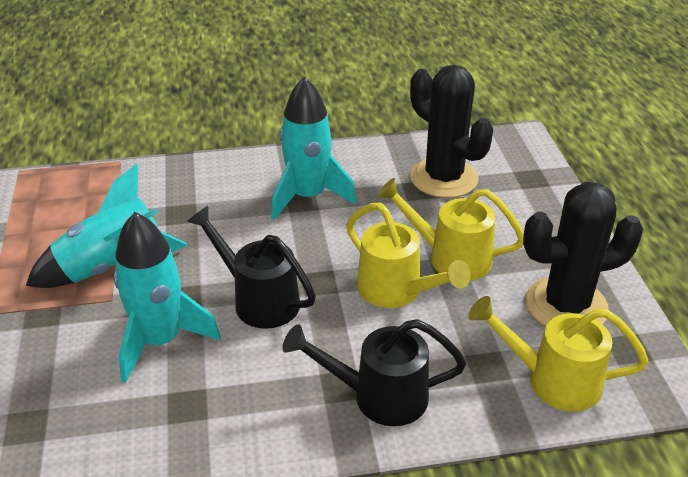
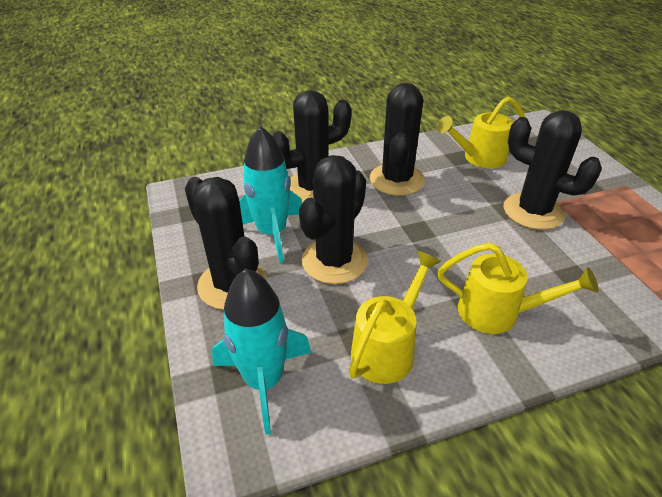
black cactus: 2 -> 5
black watering can: 2 -> 0
turquoise rocket: 3 -> 2

